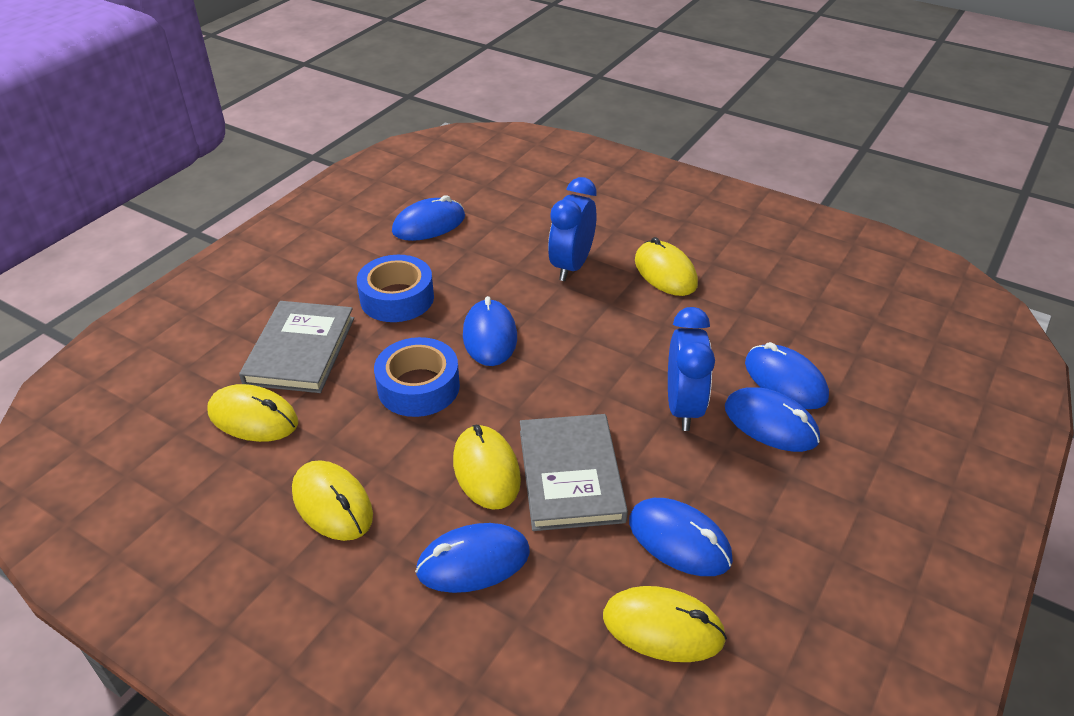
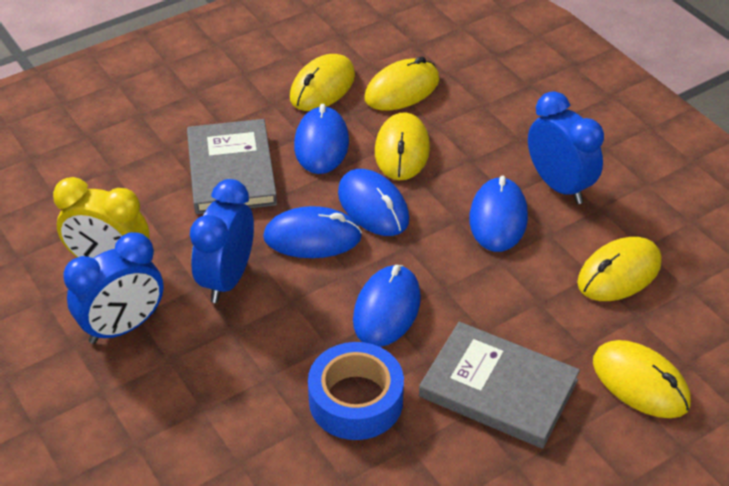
blue clock: 2 -> 3
blue mouse: 6 -> 5
blue tape: 2 -> 1
yellow clock: 0 -> 1

